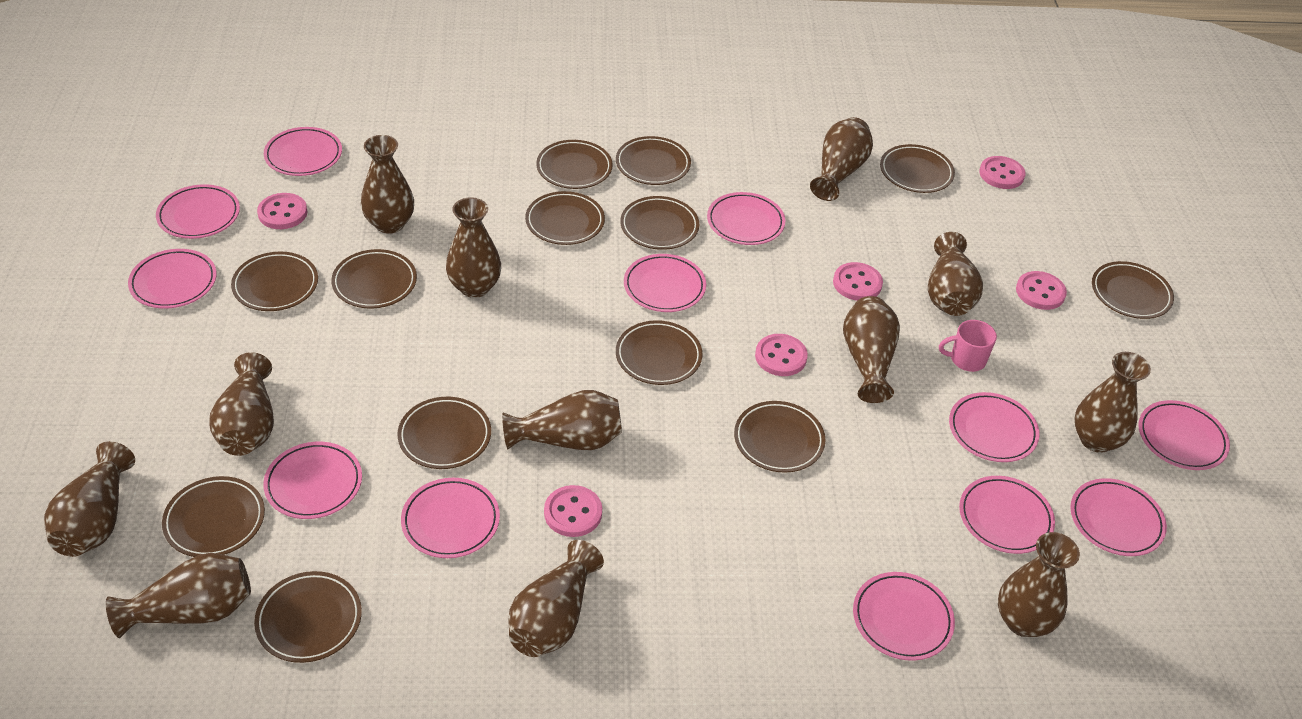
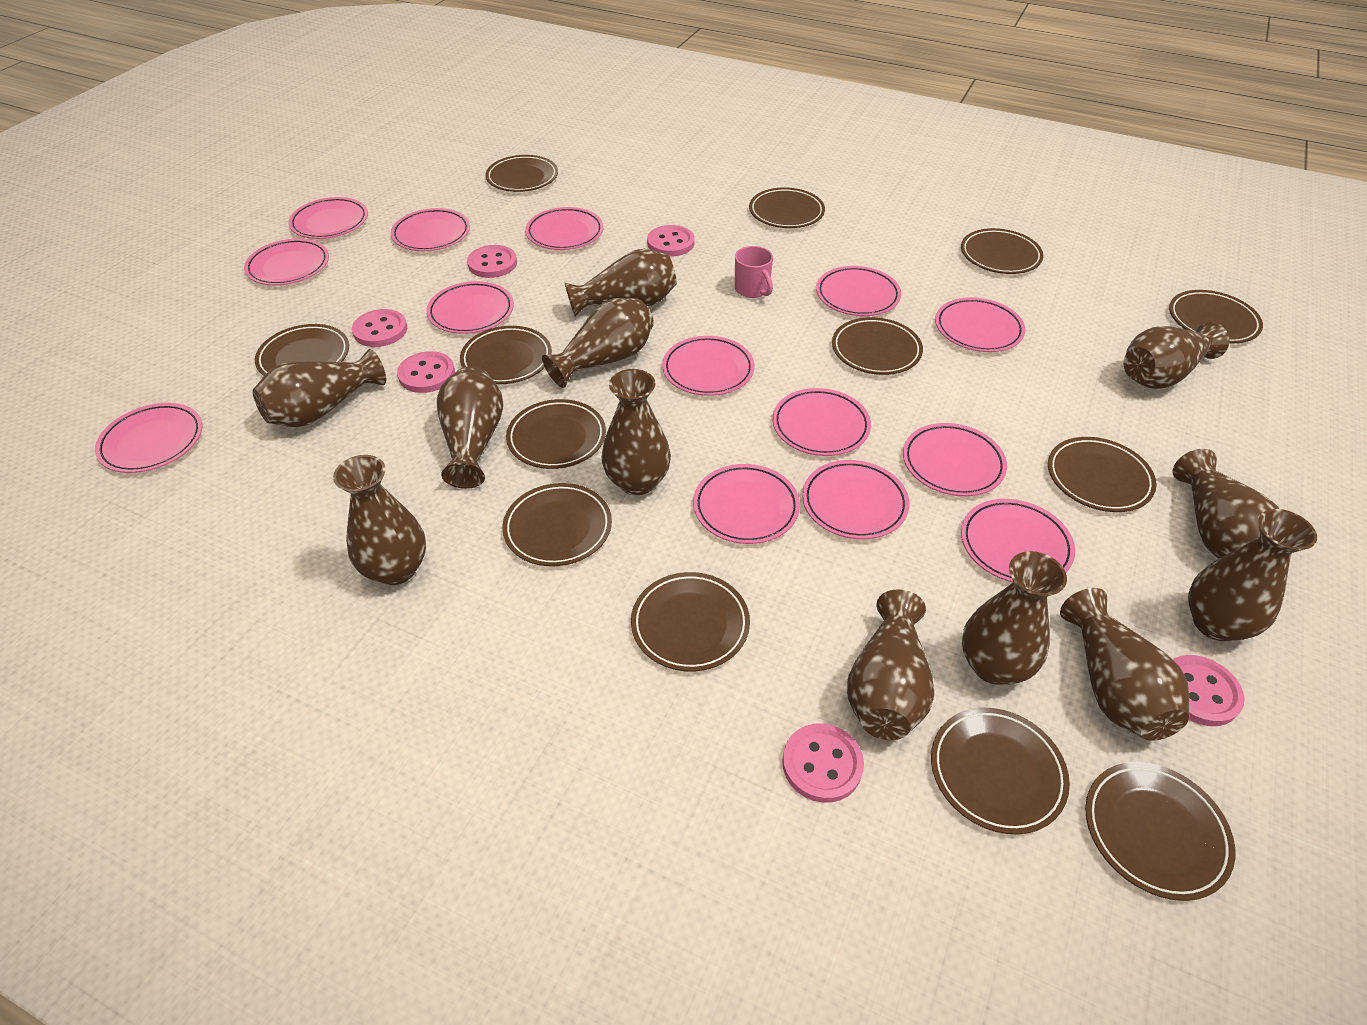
pink plate: 12 -> 14

